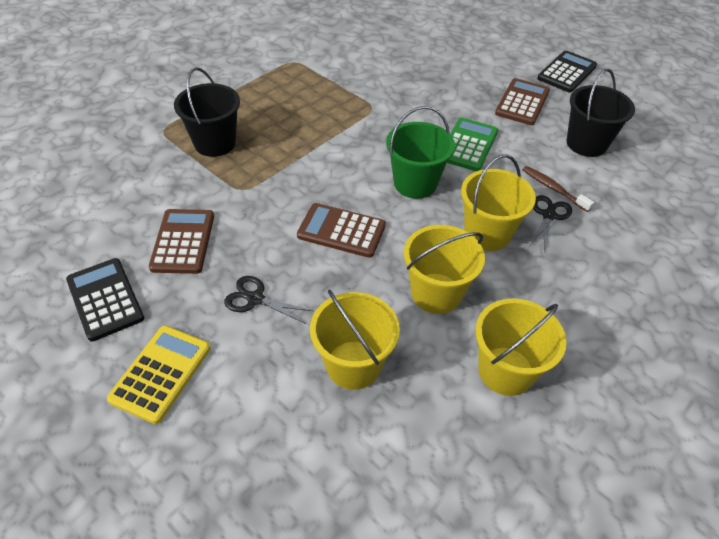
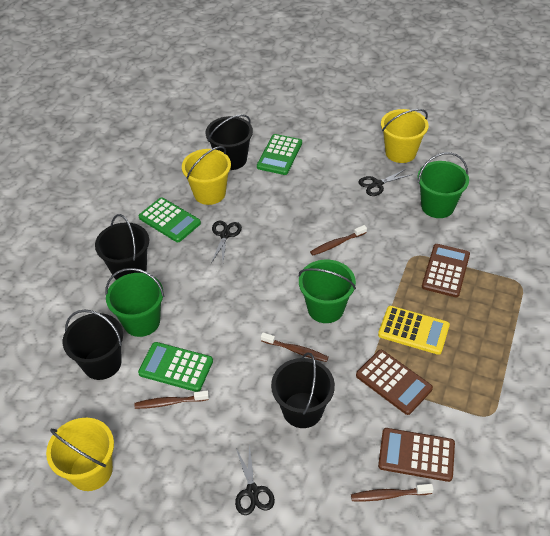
black bucket: 2 -> 4
black calculator: 2 -> 0
black scissors: 2 -> 3
brown toothbrush: 1 -> 4
green bucket: 1 -> 3
green calculator: 1 -> 3
yellow bucket: 4 -> 3

